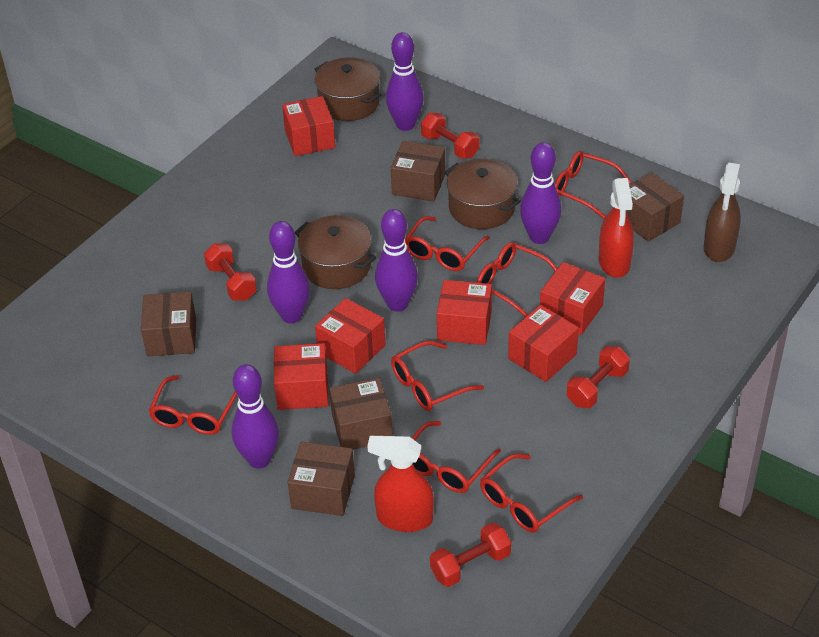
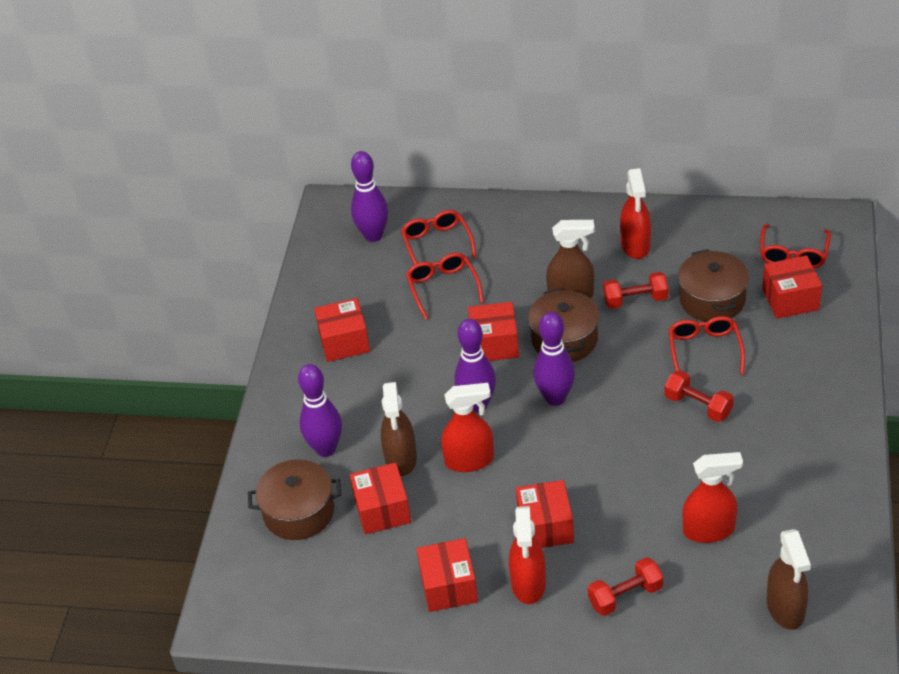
brown box: 5 -> 0
brown spray bottle: 1 -> 3
purple bowling pin: 5 -> 4
red dumbbell: 4 -> 3
red glasses: 7 -> 4
red spray bottle: 2 -> 4

